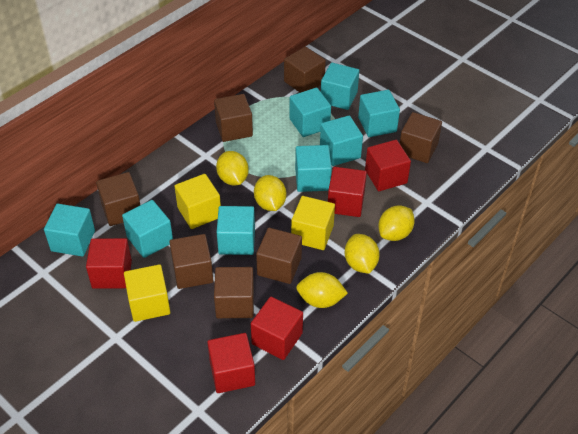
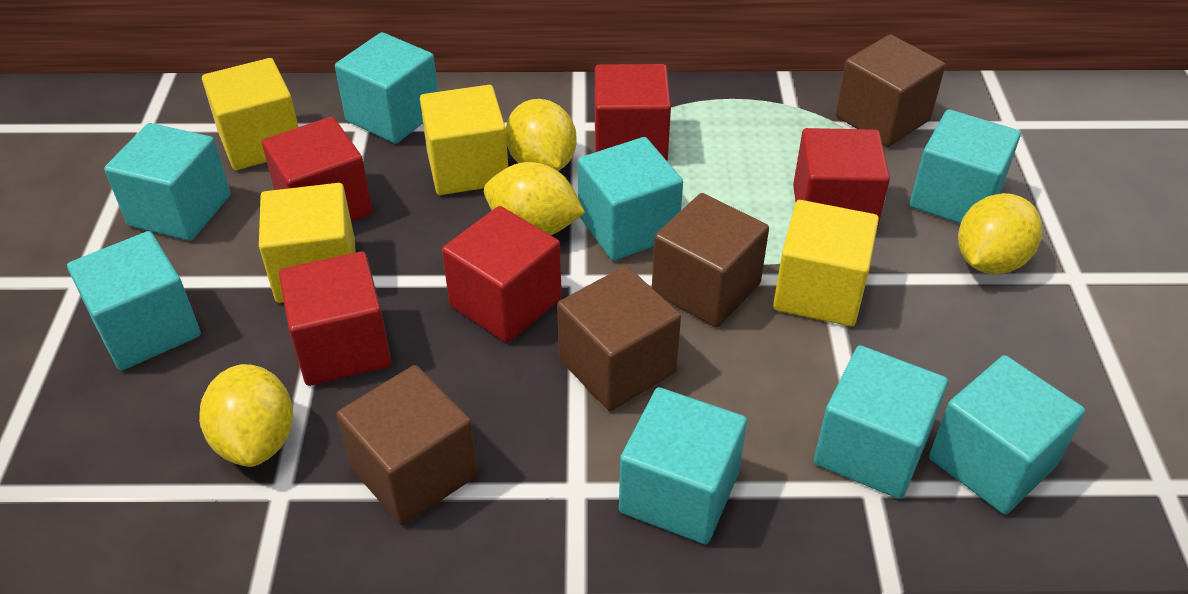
brown cube: 7 -> 4
yellow cube: 3 -> 4
yellow lemon: 5 -> 4

